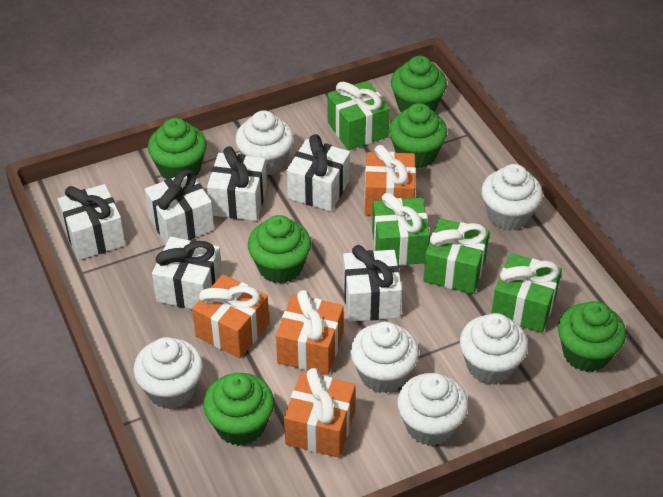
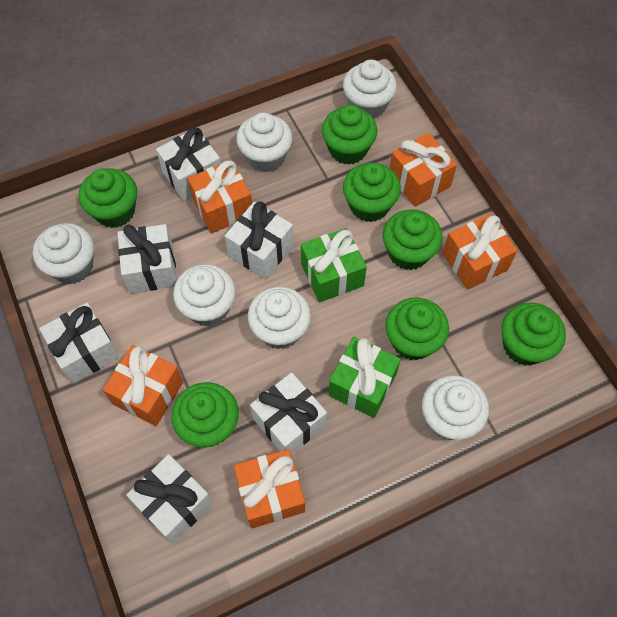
green cupcake: 6 -> 7
green gift: 4 -> 2
orange gift: 4 -> 5

